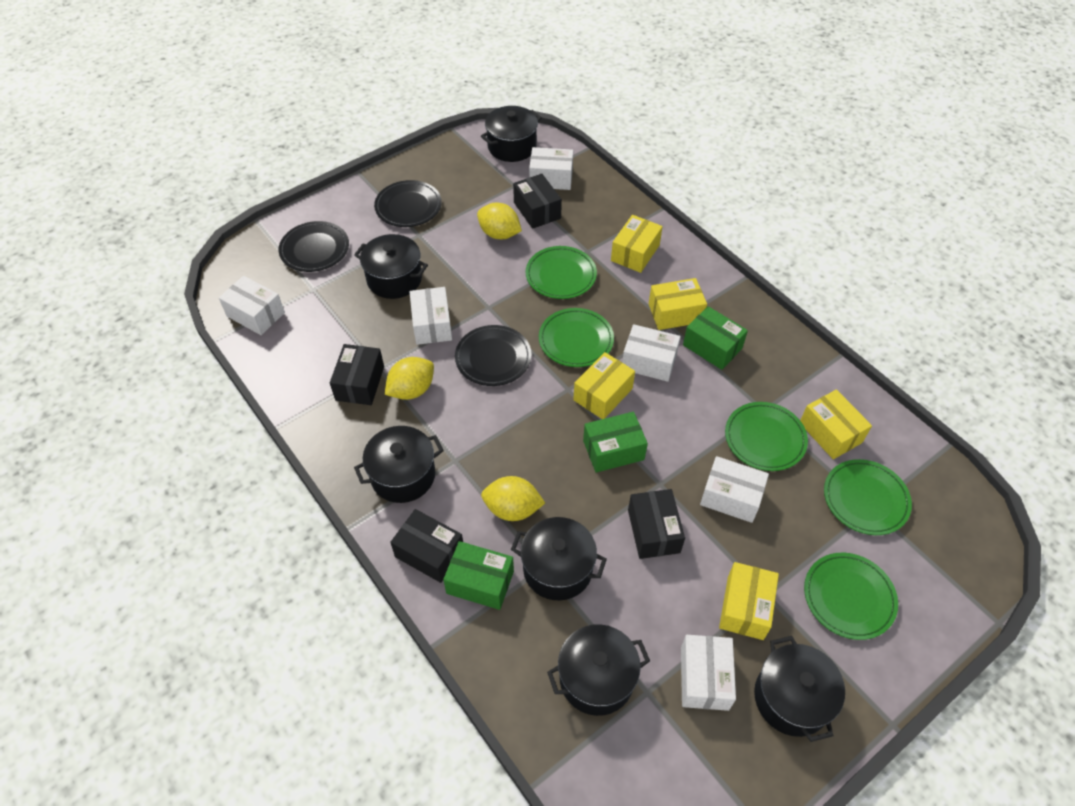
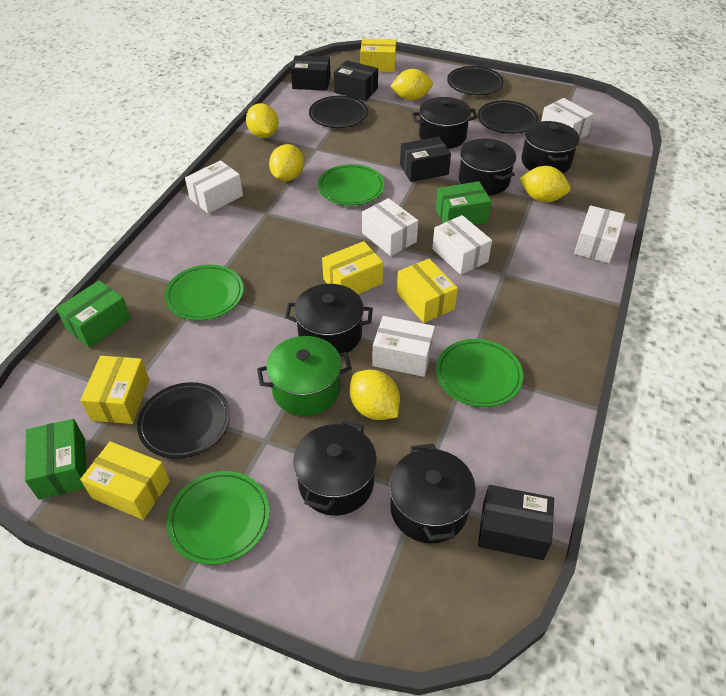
black plate: 3 -> 4
green plate: 5 -> 4
green pot: 0 -> 1
yellow lemon: 3 -> 5

